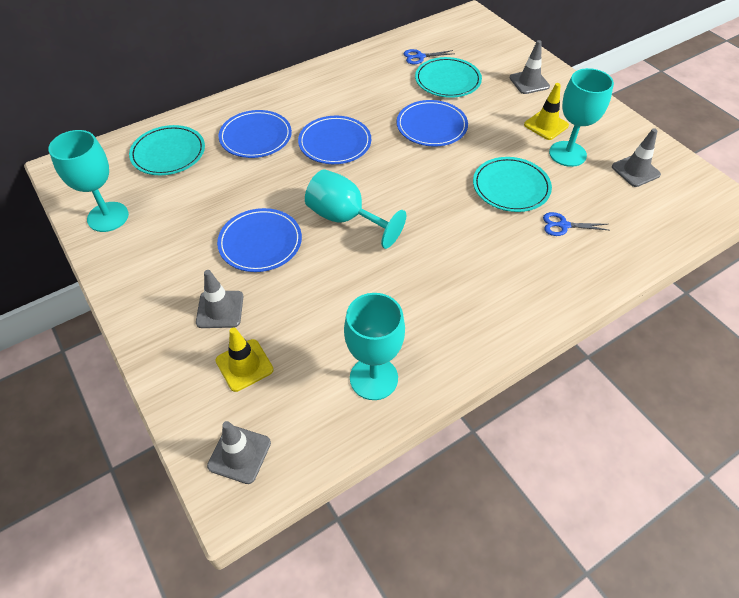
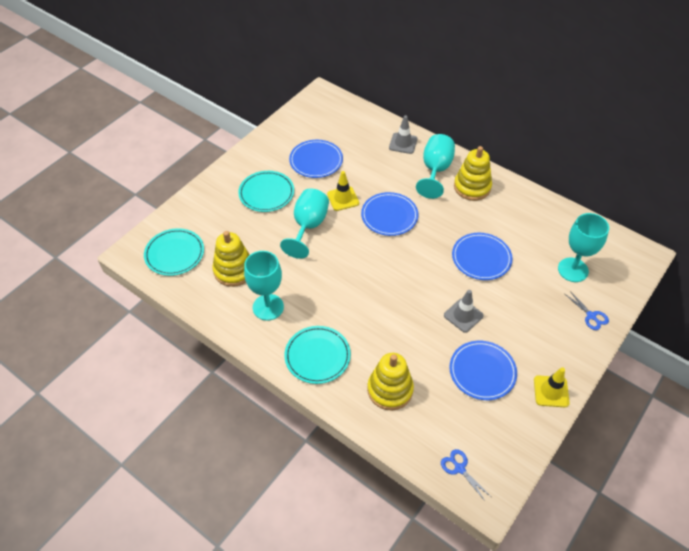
grey traffic cone: 4 -> 2
yellow stacking toy: 0 -> 3

